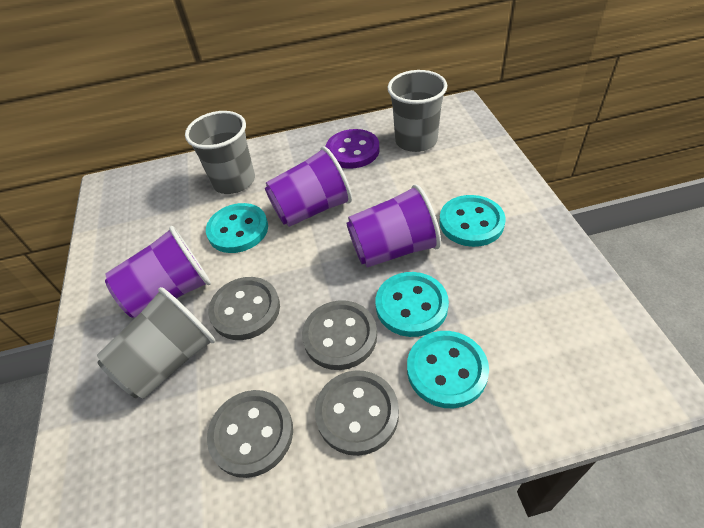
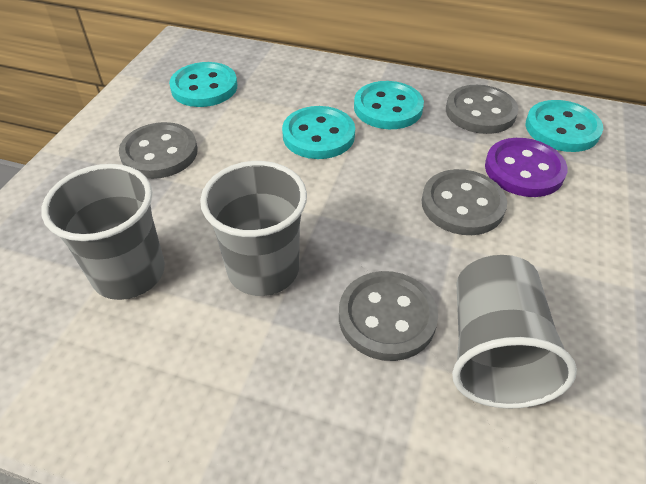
purple cup: 3 -> 0

